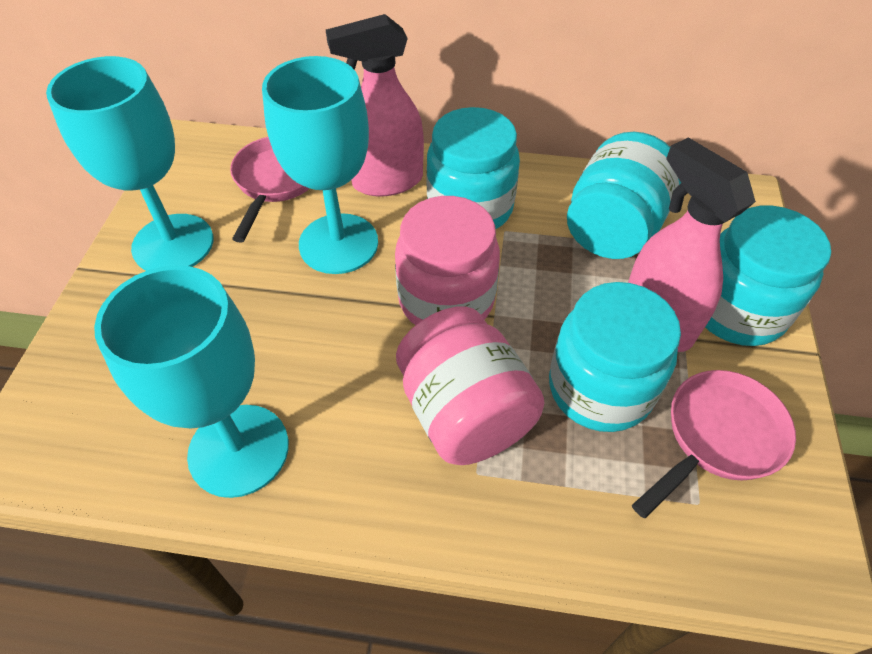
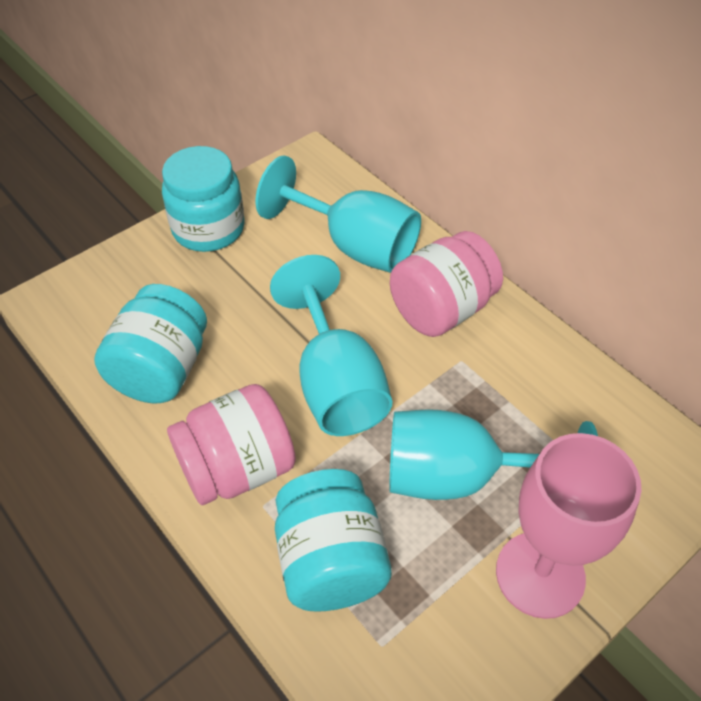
pink goblet: 0 -> 1
pink pan: 2 -> 0
pink spray bottle: 2 -> 0
turquoise jar: 4 -> 3

